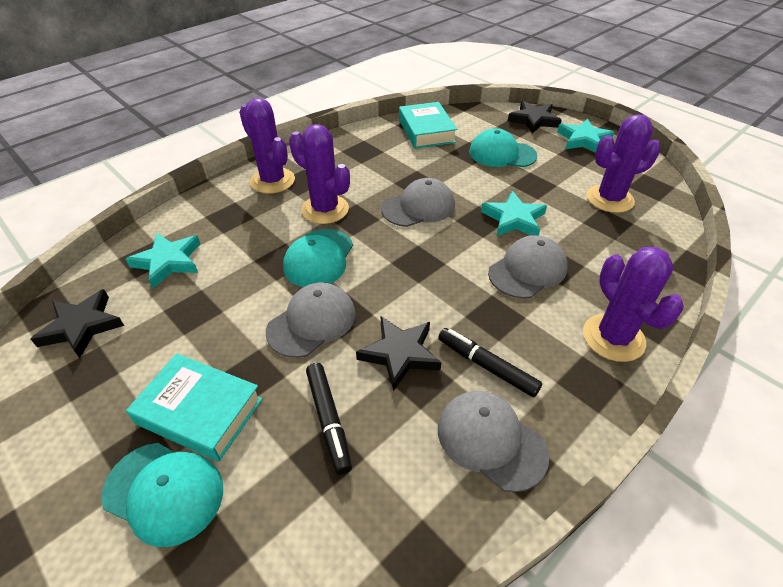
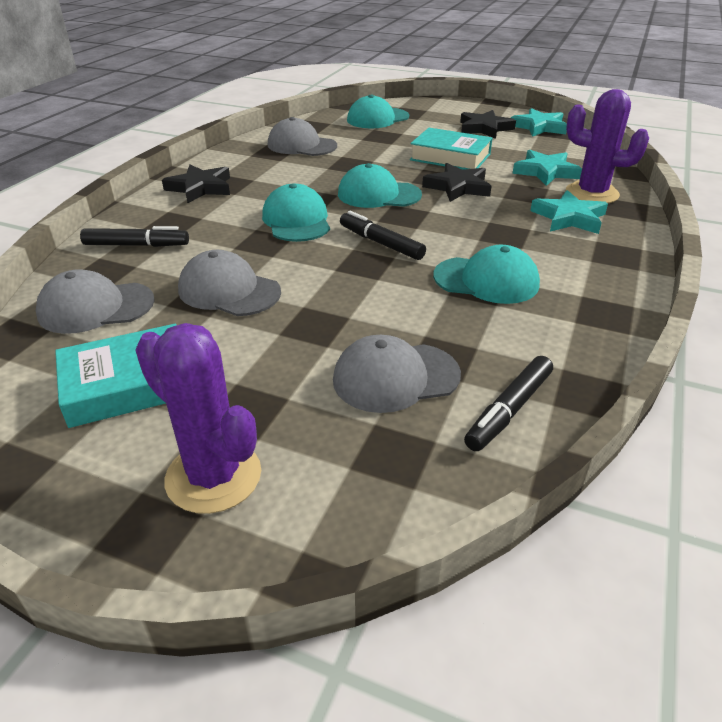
black marker: 2 -> 3
purple cactus: 4 -> 2
turquoise cap: 3 -> 4

